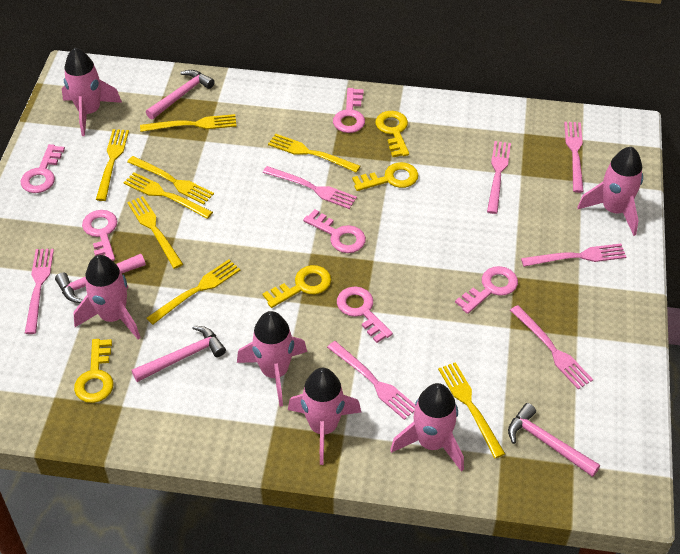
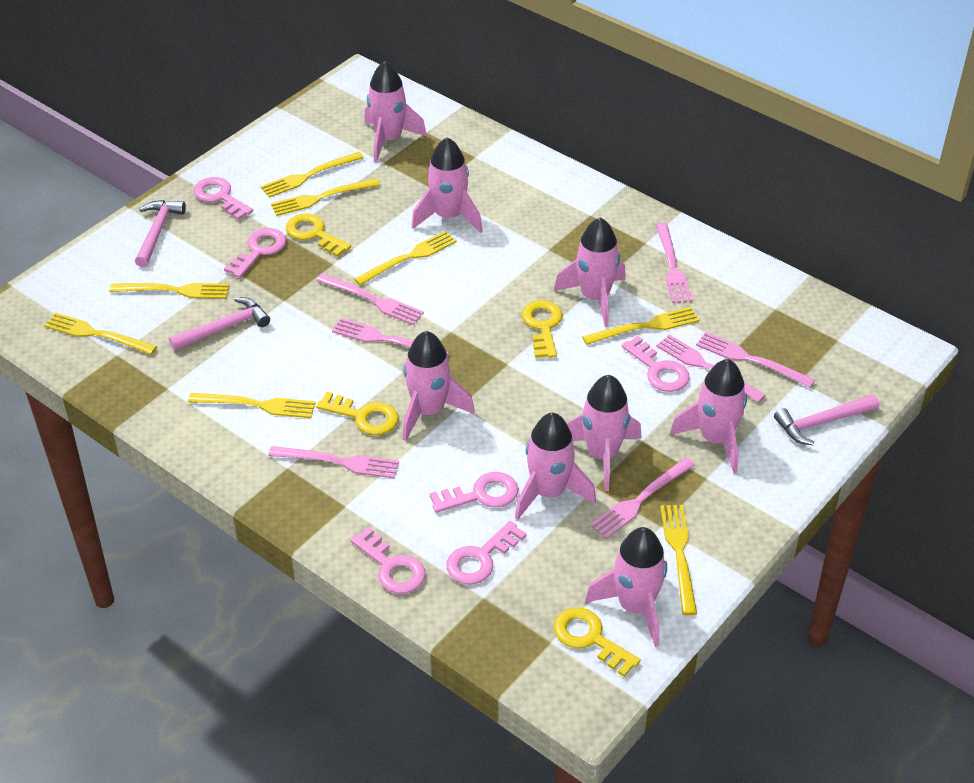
pink hammer: 4 -> 3
pink rocket: 6 -> 8

